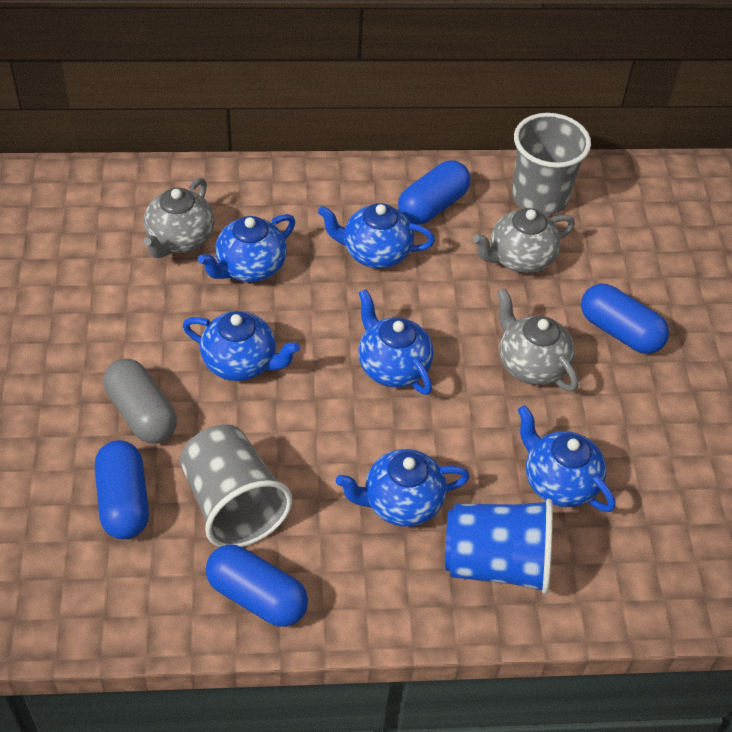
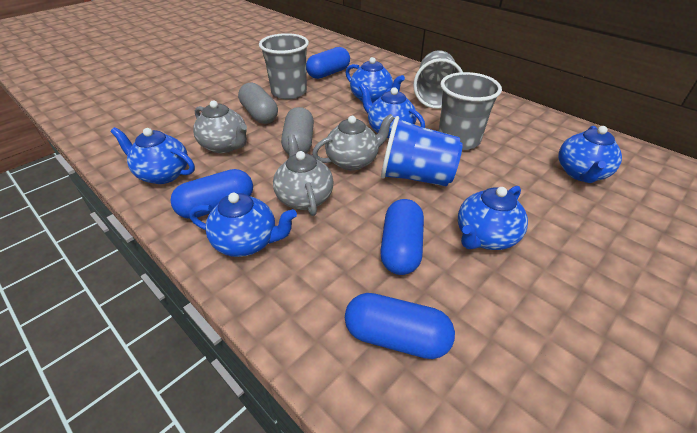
grey capsule: 1 -> 2
grey cup: 2 -> 3

